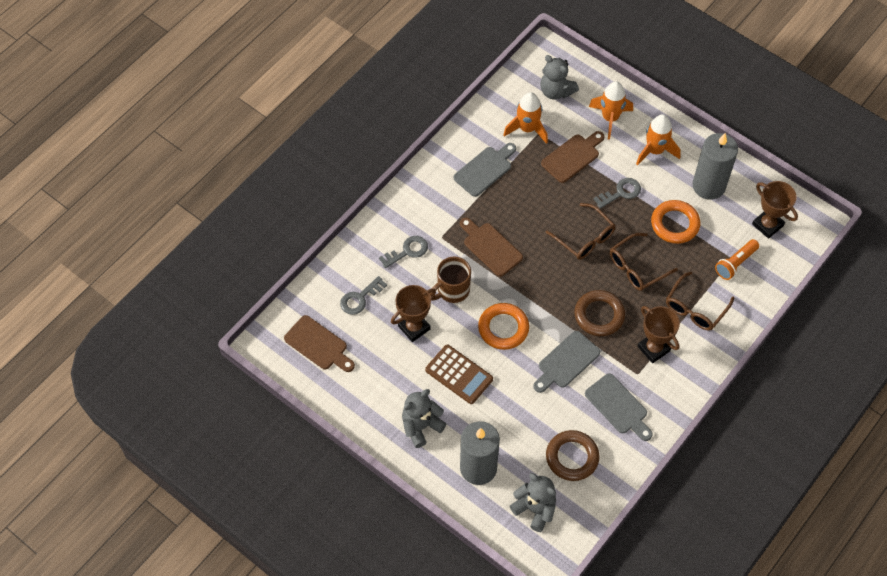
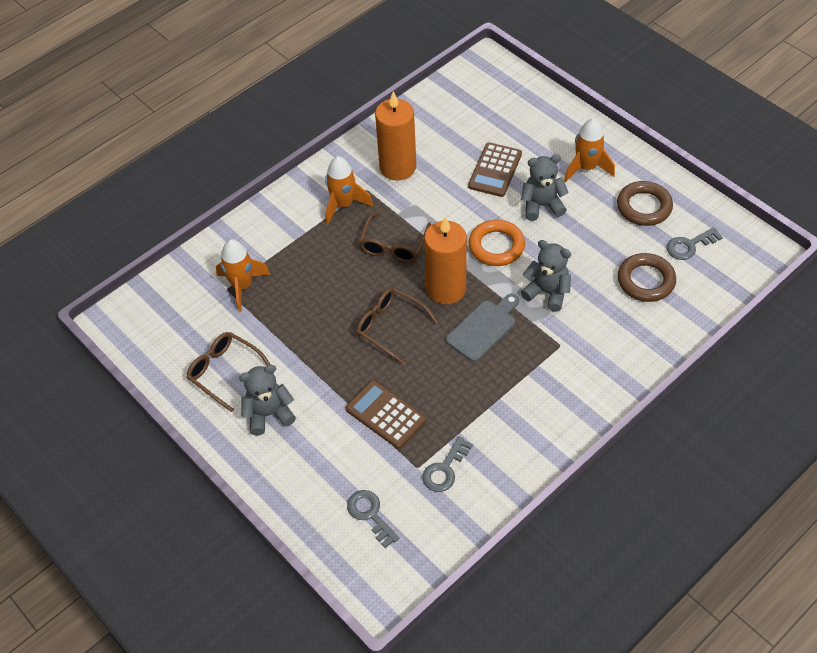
brown calculator: 1 -> 2
brown cutting board: 3 -> 0
brown mug: 1 -> 0
brown trophy: 3 -> 0
grey candle: 2 -> 0
grey cutting board: 3 -> 1
orange candle: 0 -> 2
orange flashlight: 1 -> 0
orange ring: 2 -> 1

